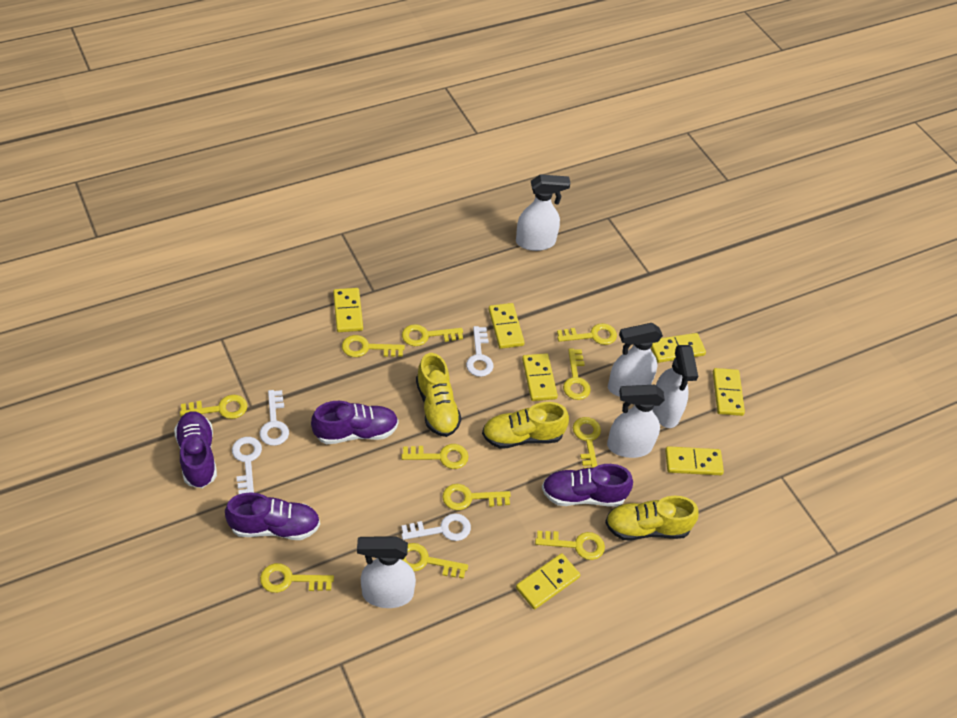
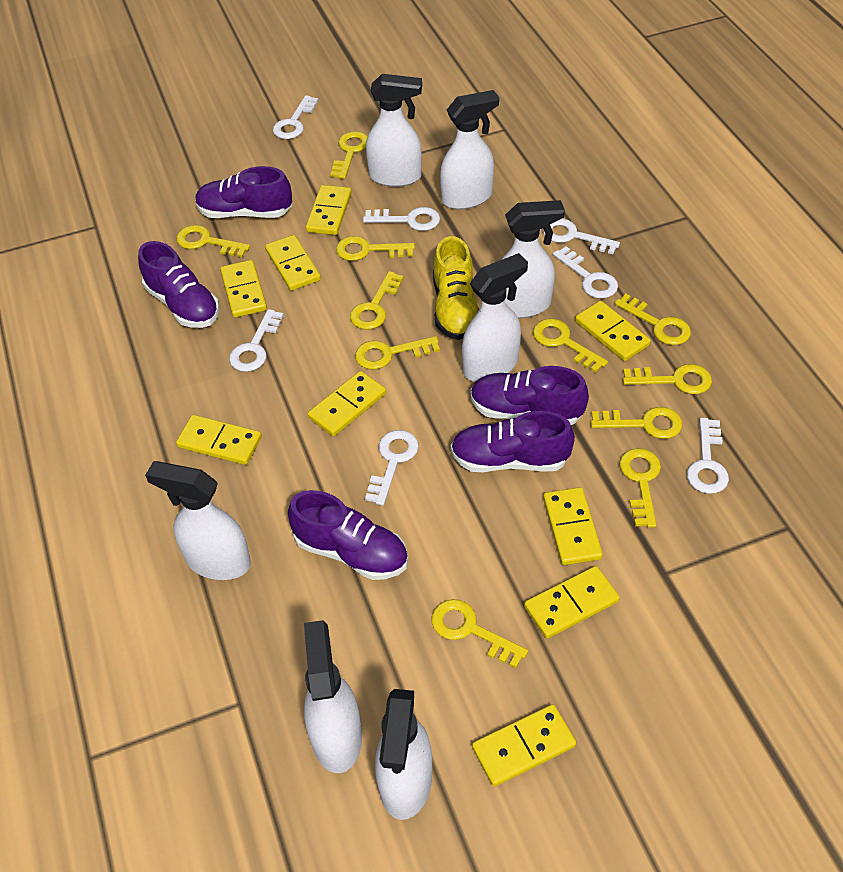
purple shoe: 4 -> 5
white key: 4 -> 7
white spray bottle: 5 -> 7
yellow domino: 7 -> 9
yellow shoe: 3 -> 1

